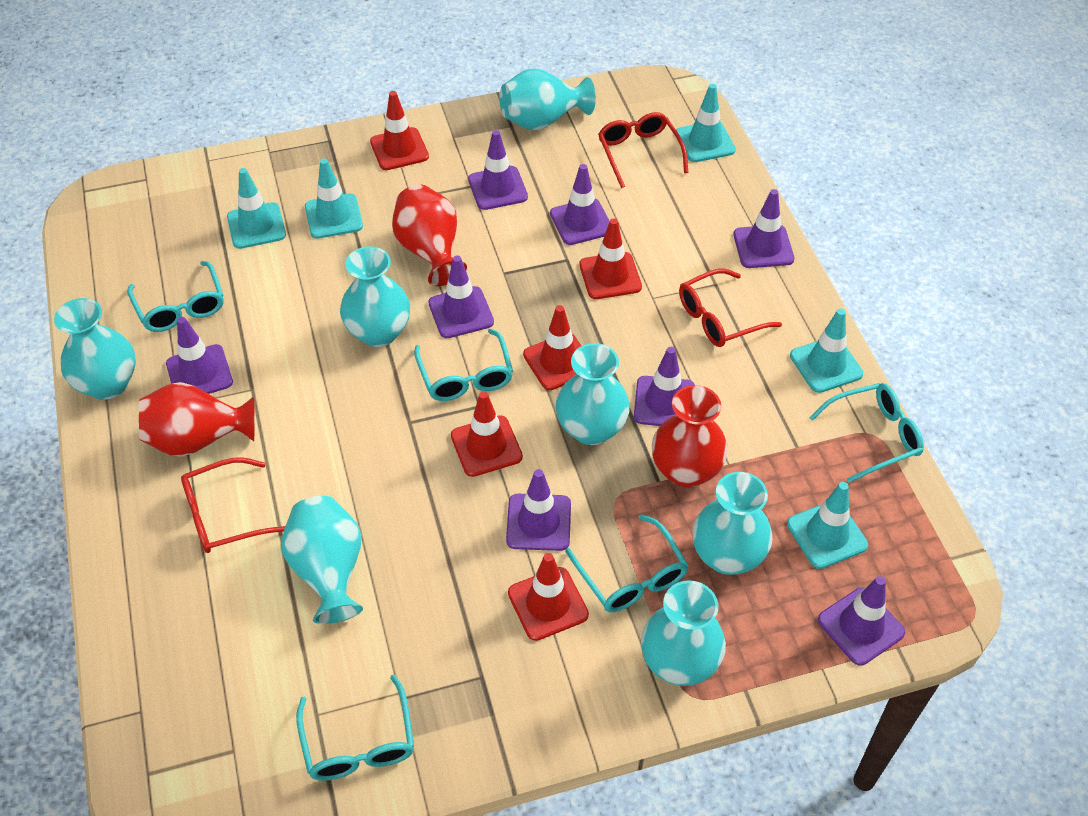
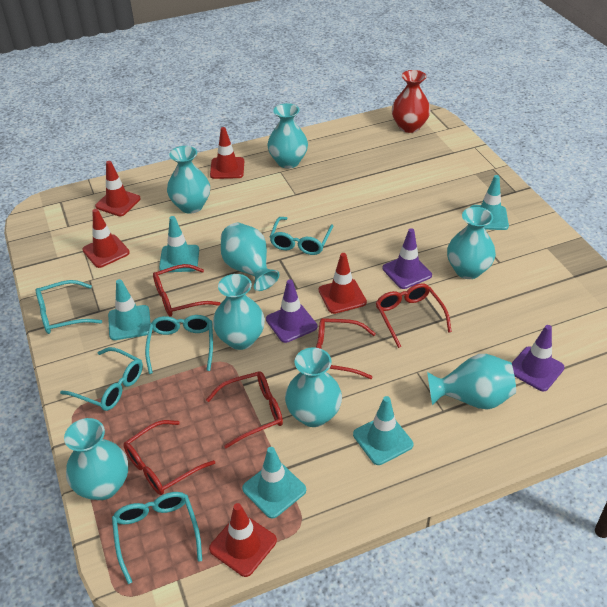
purple traffic cone: 8 -> 3
red glasses: 3 -> 5
red vase: 3 -> 1
turquoise vase: 7 -> 8

